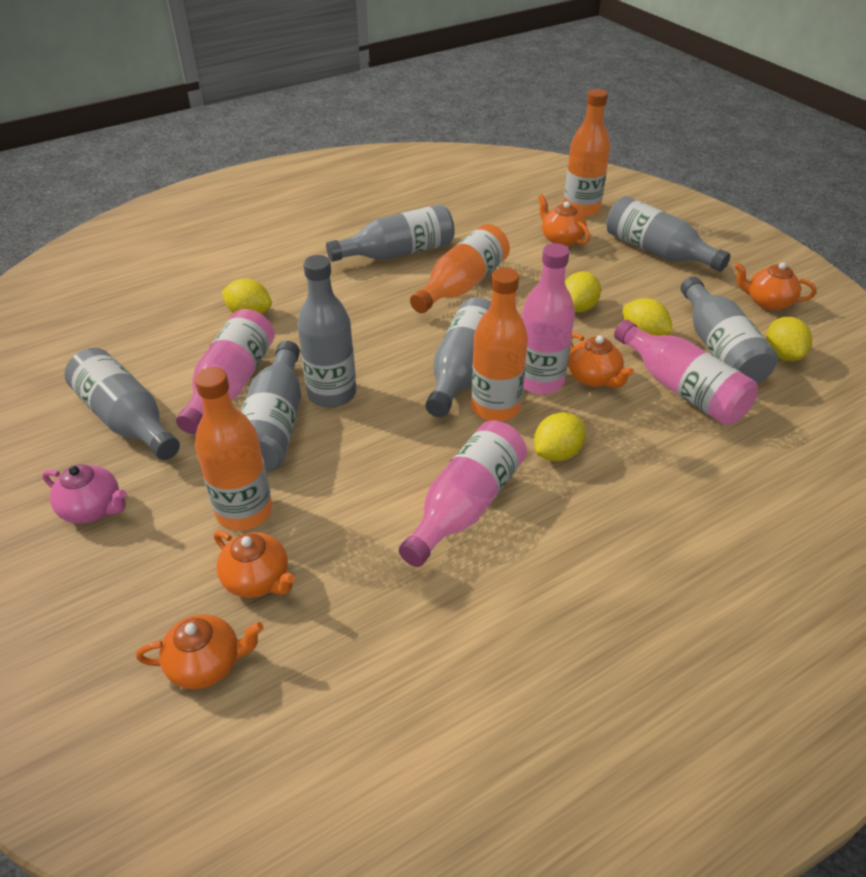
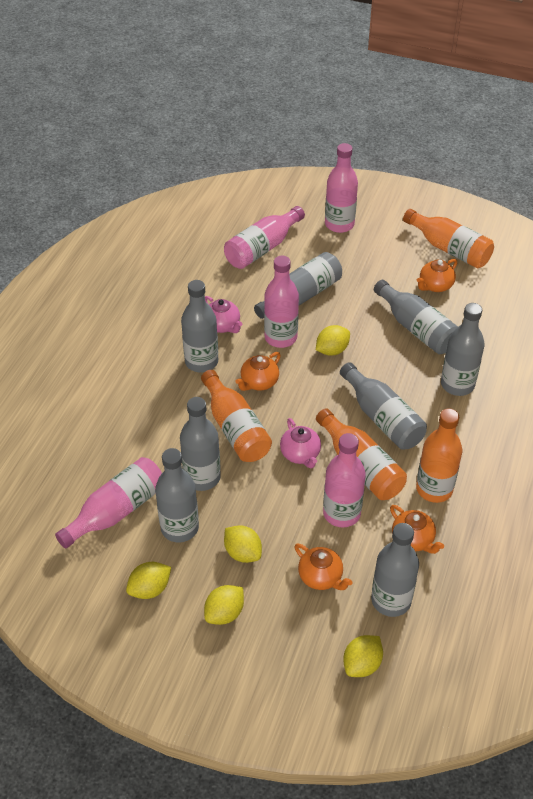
grey bottle: 7 -> 8
orange teapot: 5 -> 4
pink bottle: 4 -> 5
pink teapot: 1 -> 2

